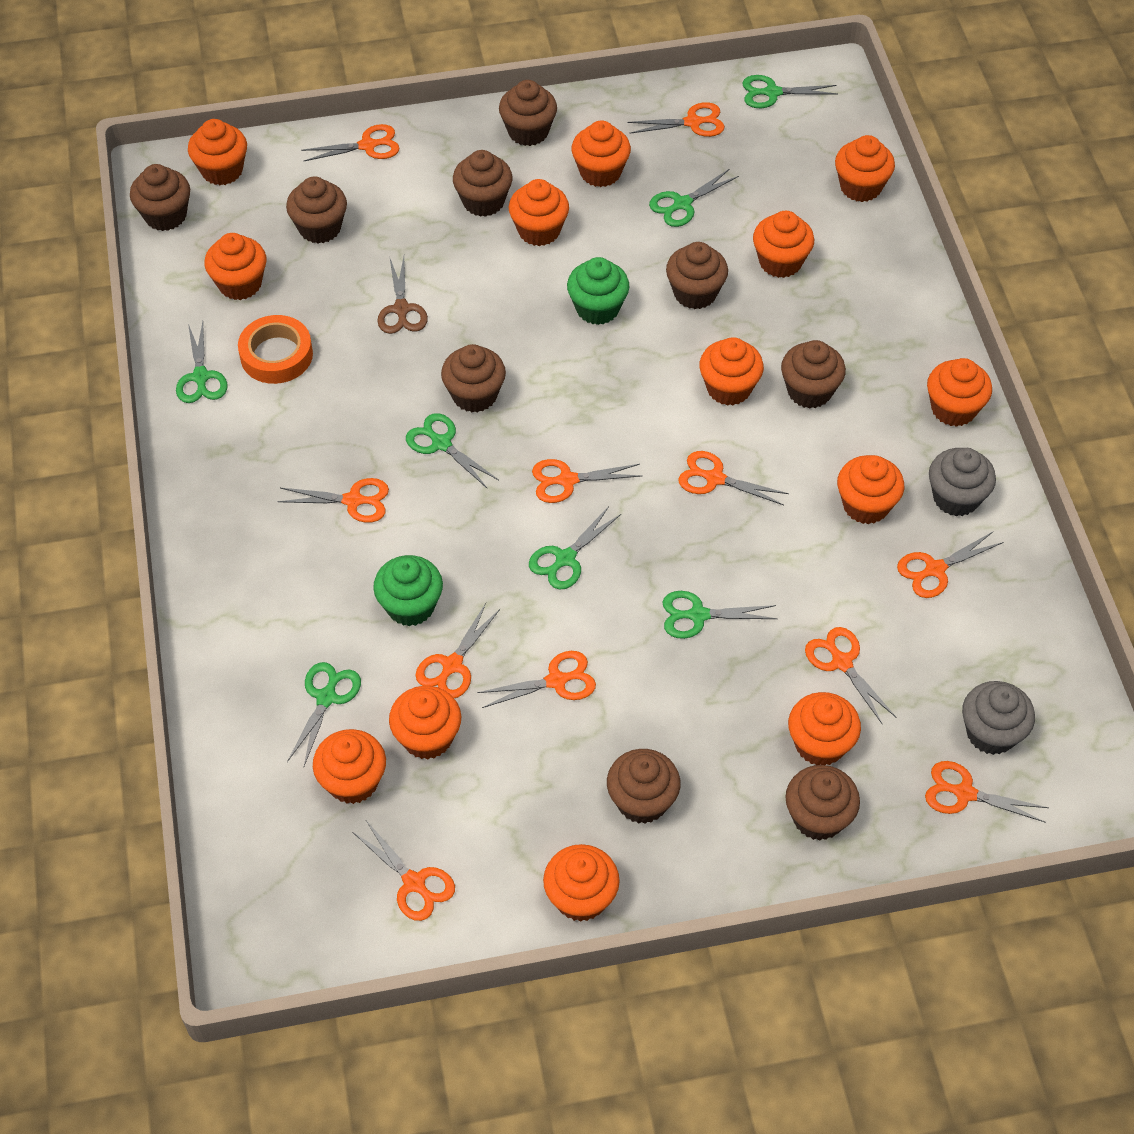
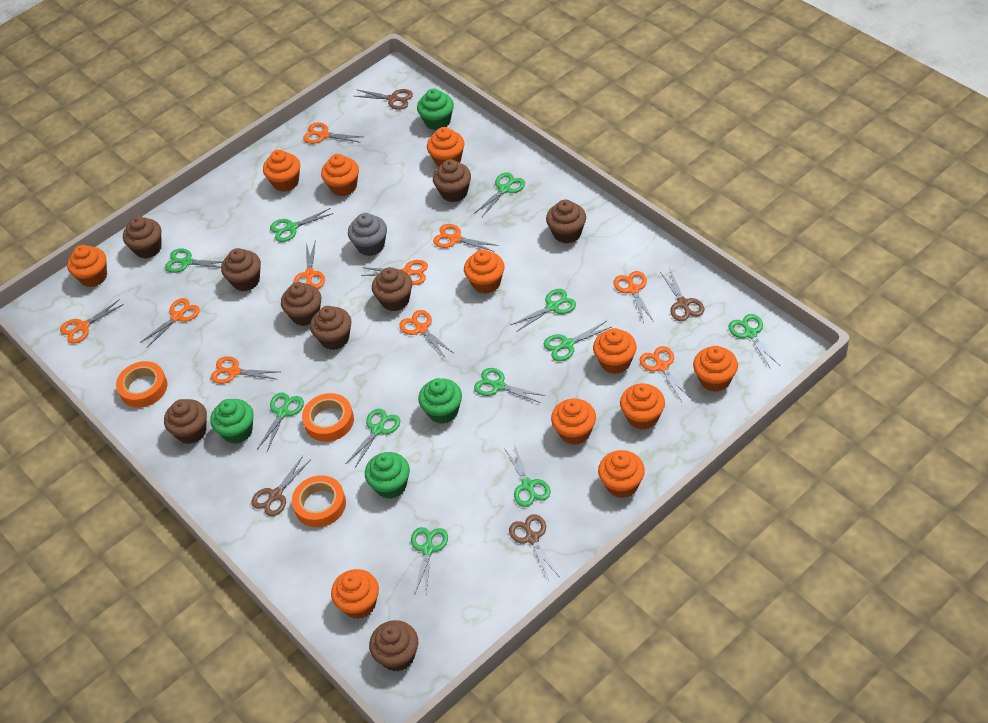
brown scissors: 1 -> 4
green cupcake: 2 -> 4
green scissors: 7 -> 11
grey cupcake: 2 -> 1
orange cupcake: 13 -> 11
orange scissors: 11 -> 10
orange tape: 1 -> 3

